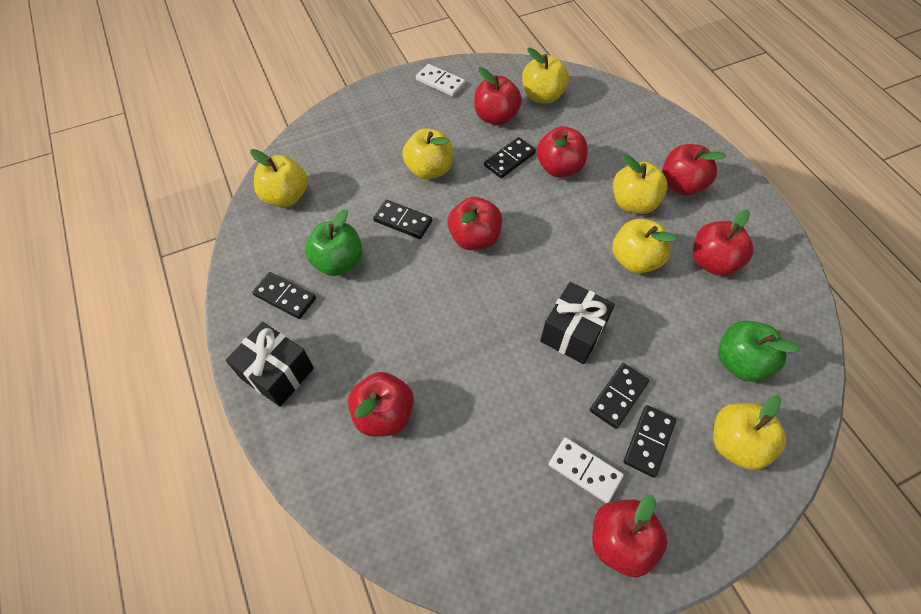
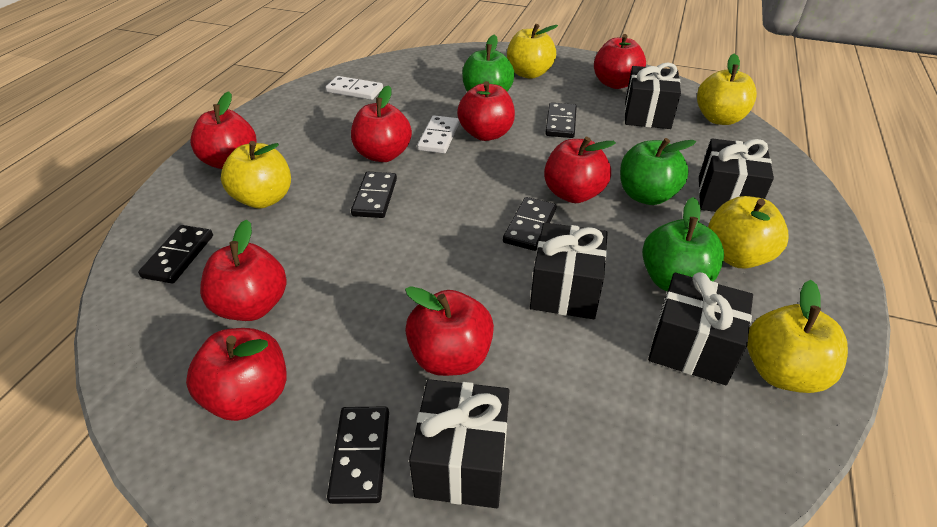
black gift: 2 -> 5
green apple: 2 -> 3
red apple: 7 -> 8
yellow apple: 6 -> 5

